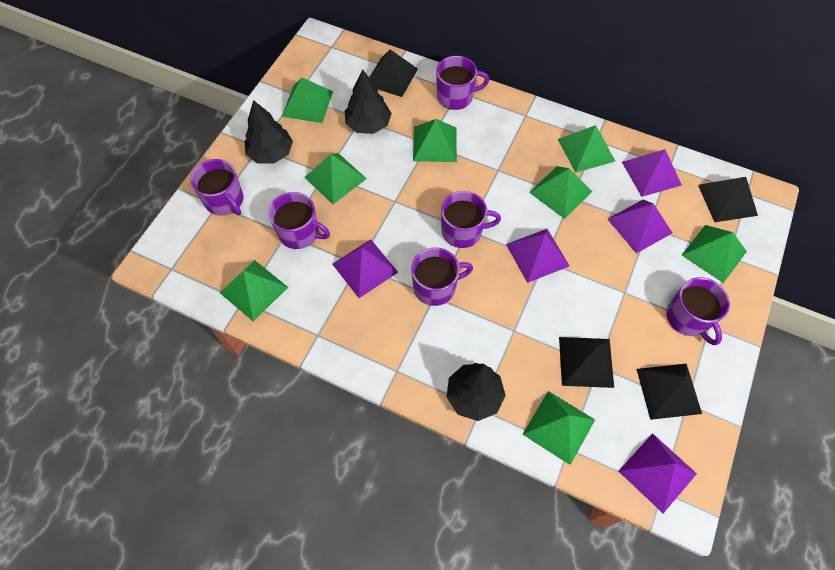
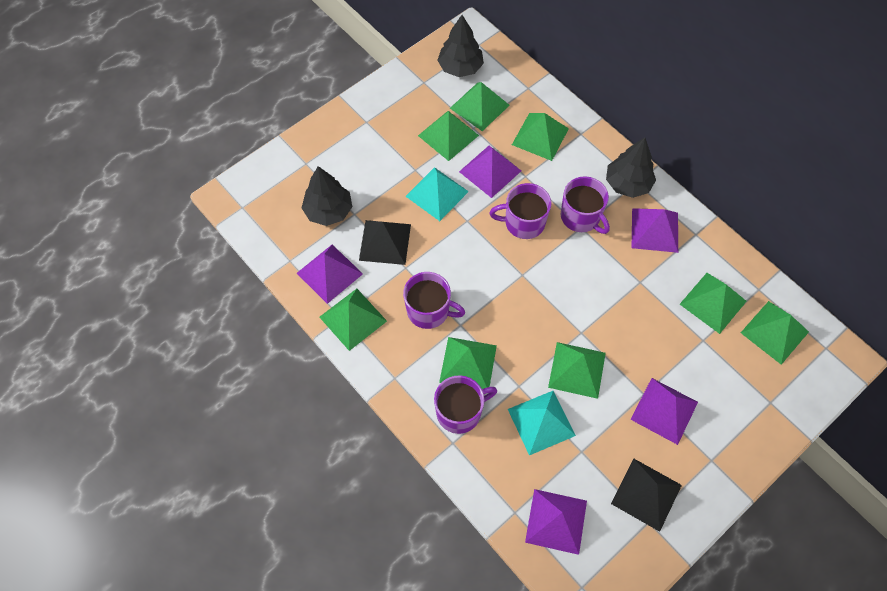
black pyramid: 4 -> 2
purple mug: 6 -> 4
turquoise pyramid: 0 -> 2

